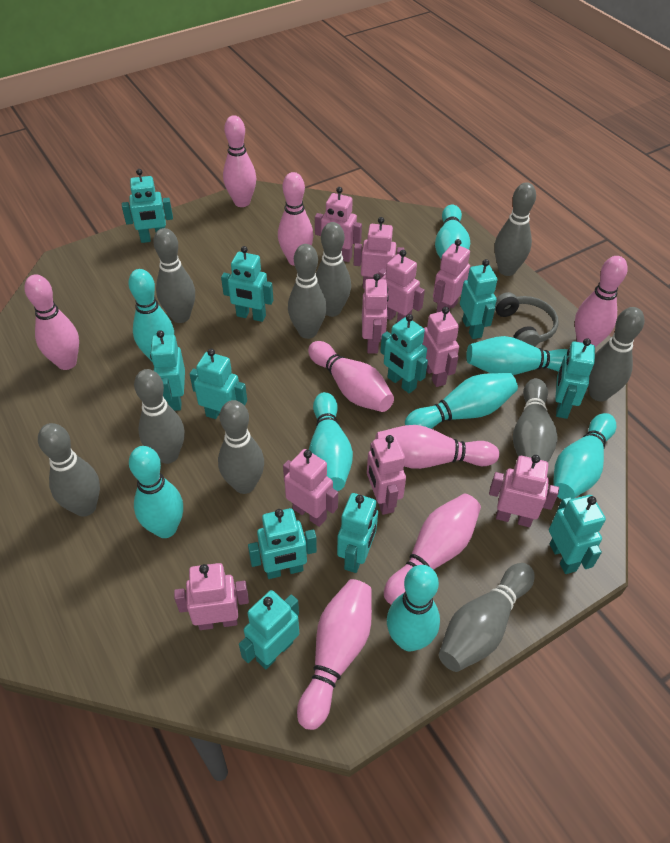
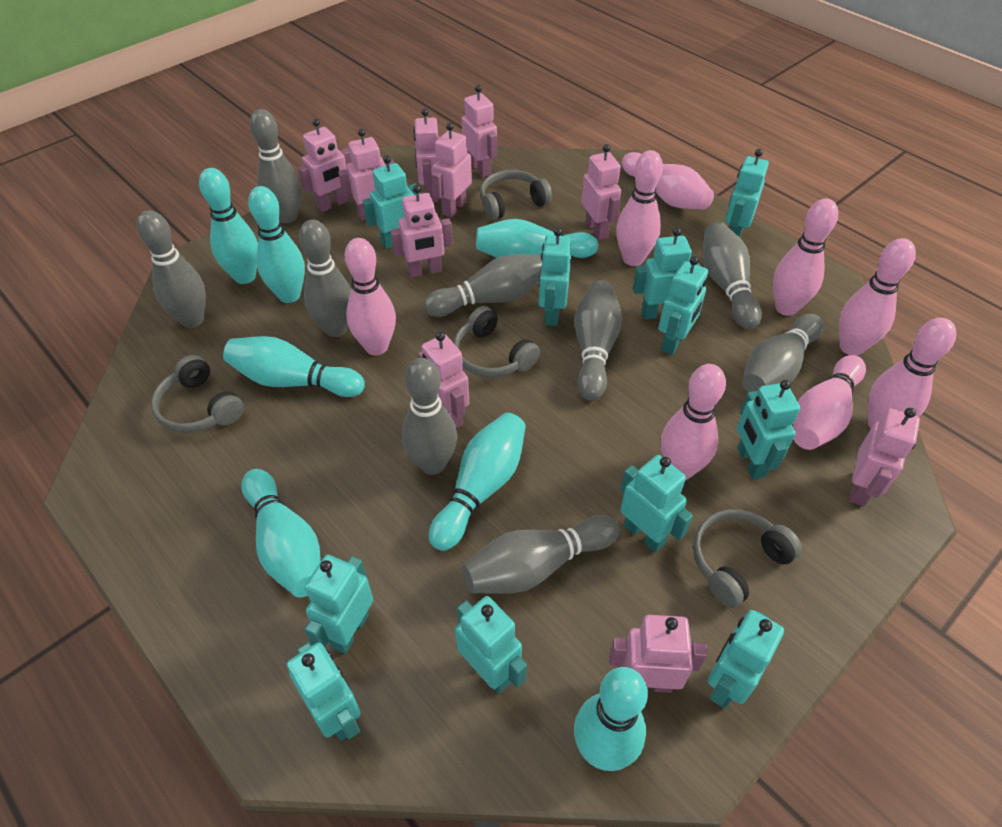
grey bowling pin: 10 -> 9
grey headphones: 1 -> 4
turquoise bowling pin: 8 -> 7

